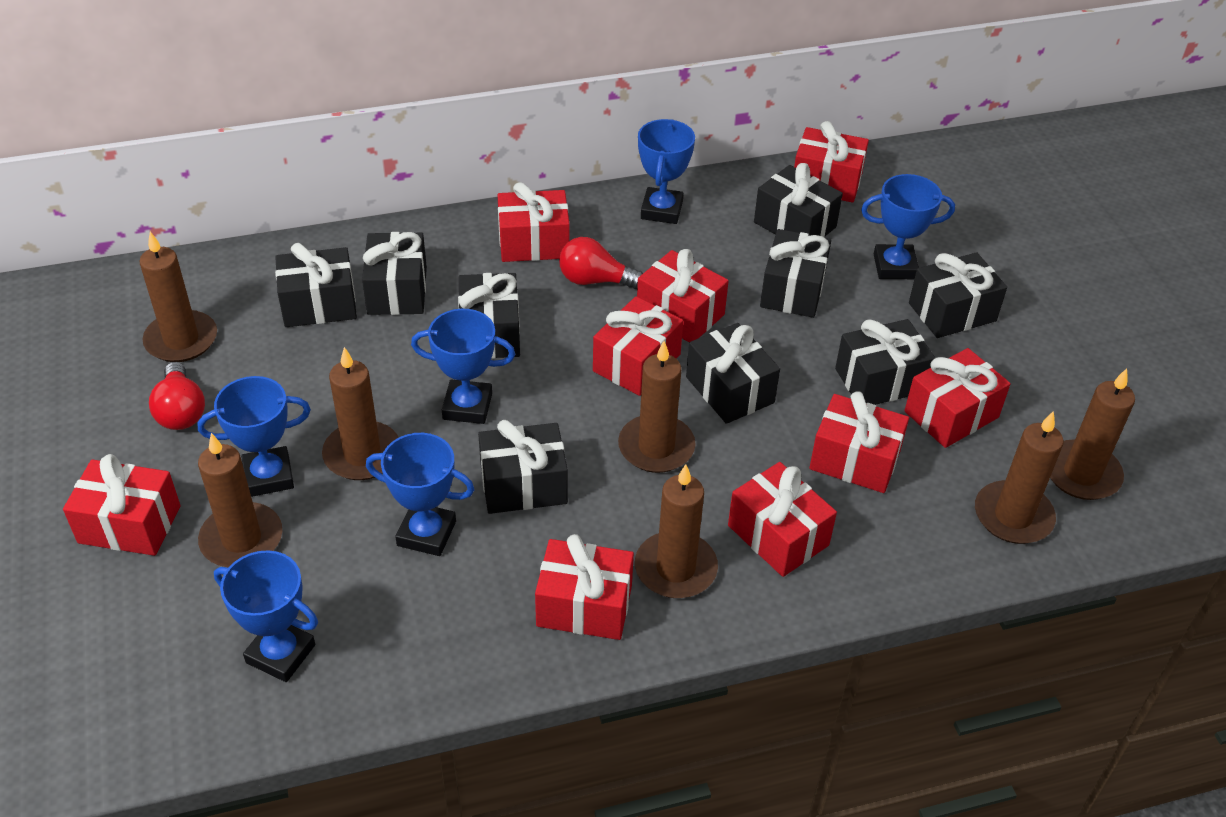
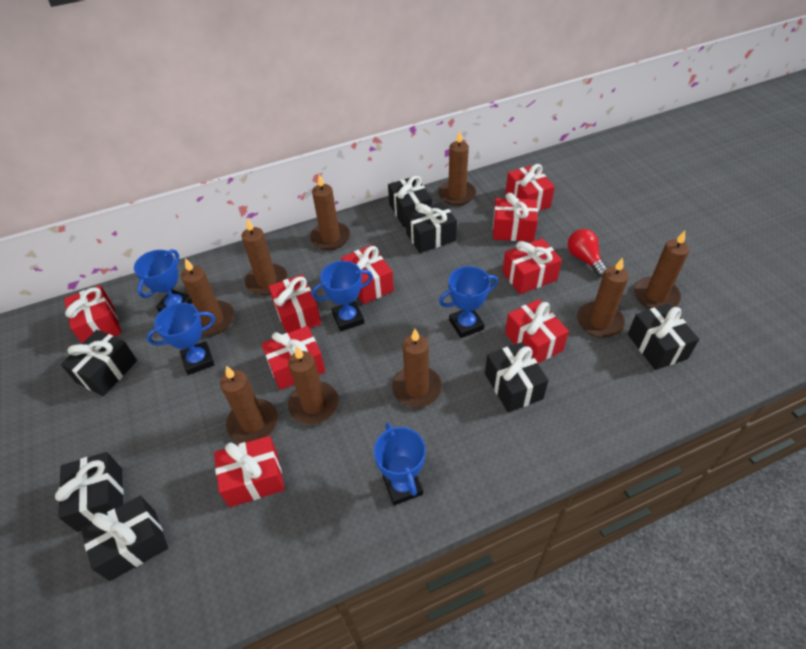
black gift: 9 -> 7
blue trophy: 6 -> 5
brown candle: 7 -> 9
red light bulb: 2 -> 1

